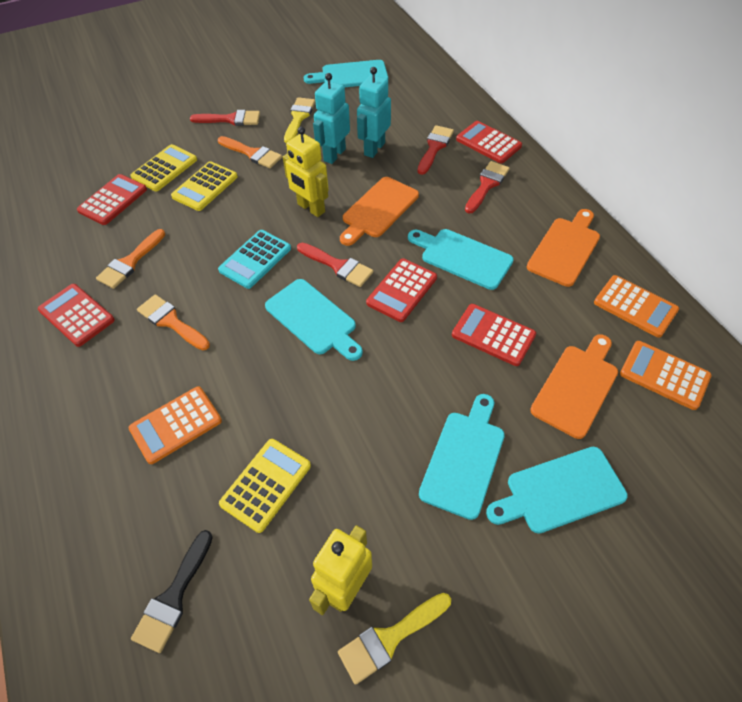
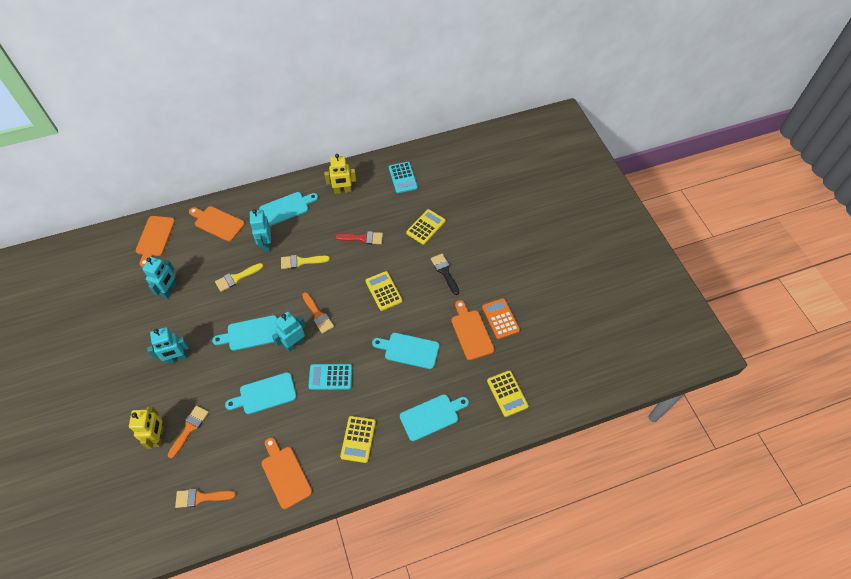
orange calculator: 3 -> 1
orange cutting board: 3 -> 4
red brush: 4 -> 1
red calculator: 5 -> 0
turquoise calculator: 1 -> 2
turquoise robot: 2 -> 4
yellow calculator: 3 -> 4

